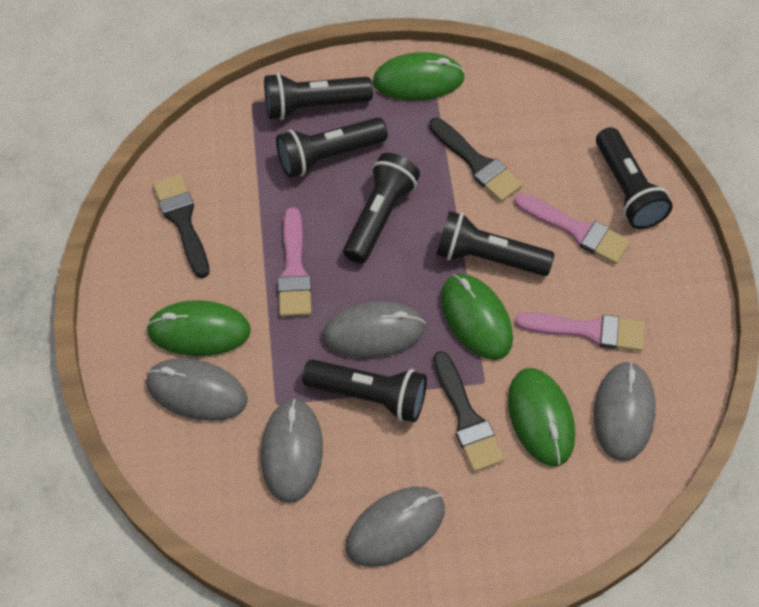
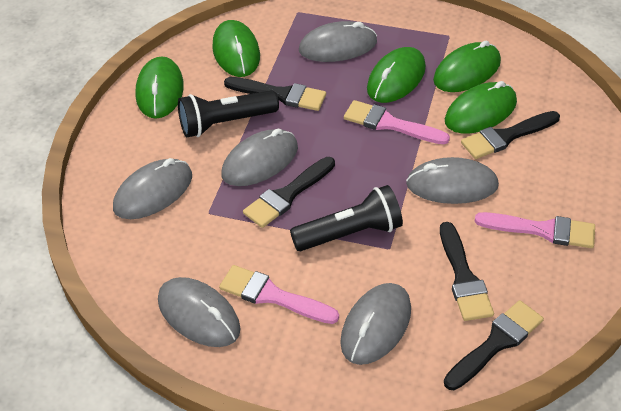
black brush: 3 -> 5
black flashlight: 6 -> 2
green mouse: 4 -> 5
grey mouse: 5 -> 6

